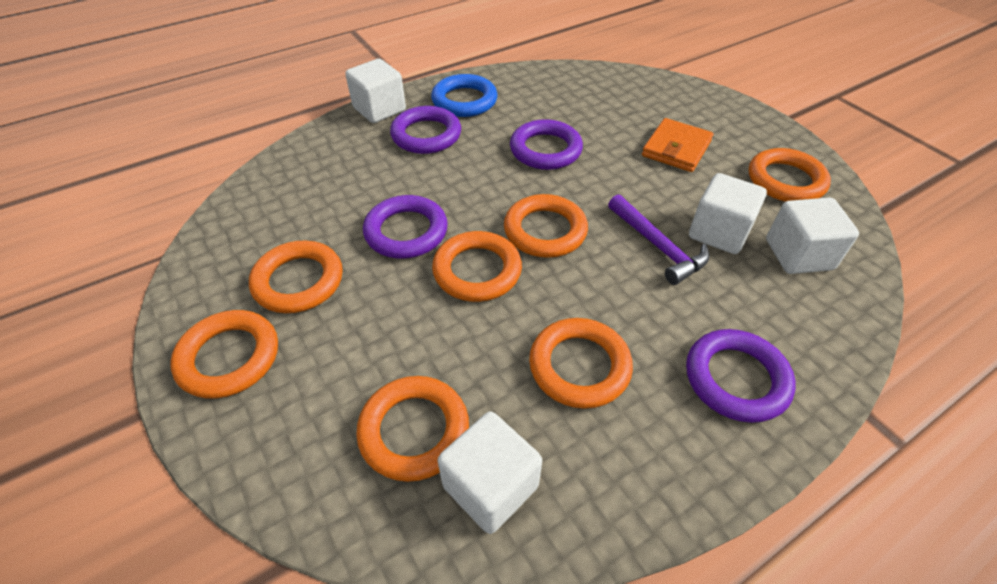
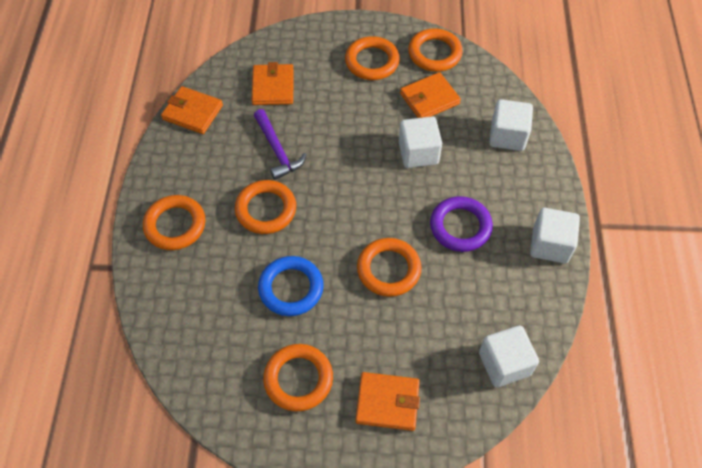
orange ring: 7 -> 6
orange wallet: 1 -> 4
purple ring: 4 -> 1

